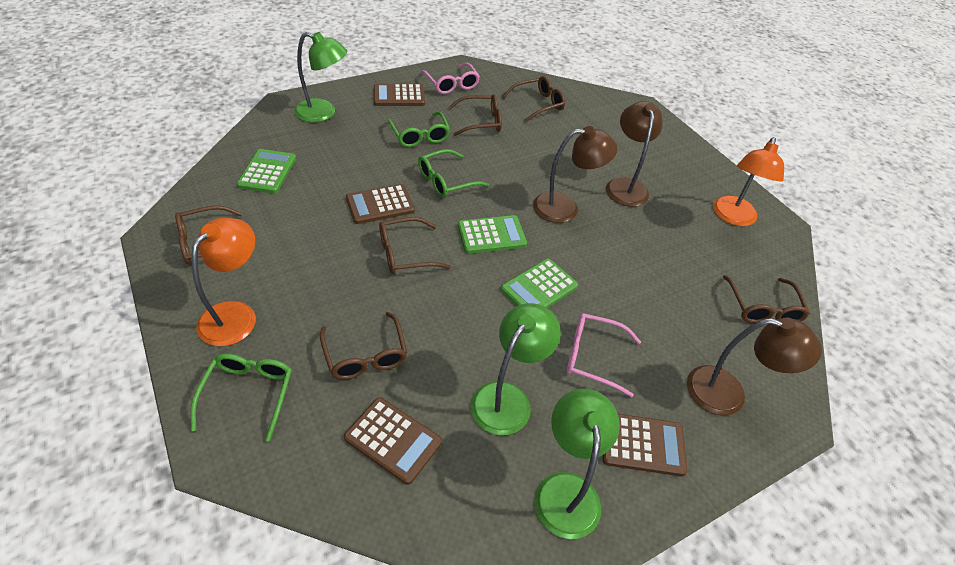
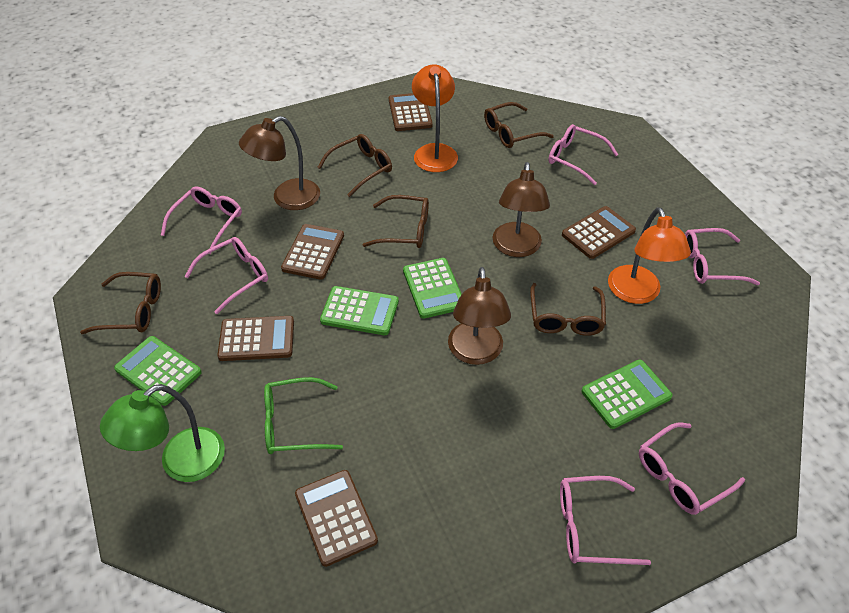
brown calculator: 4 -> 5
brown glasses: 6 -> 5
green calculator: 3 -> 4
green glasses: 3 -> 1
green lamp: 3 -> 1
pink glasses: 2 -> 6

